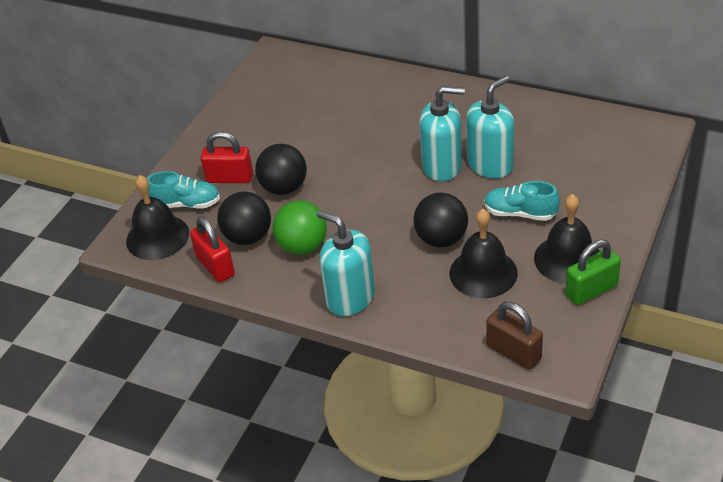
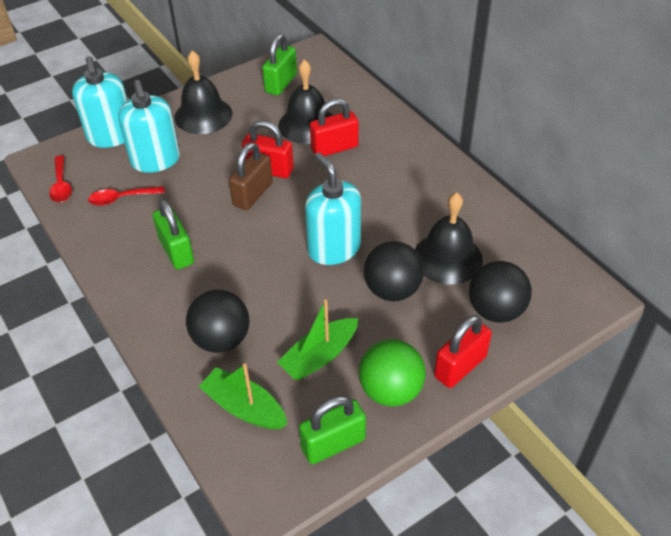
green boat: 0 -> 2
green padlock: 1 -> 3
red padlock: 2 -> 3
red spoon: 0 -> 2
turquoise shoe: 2 -> 0

